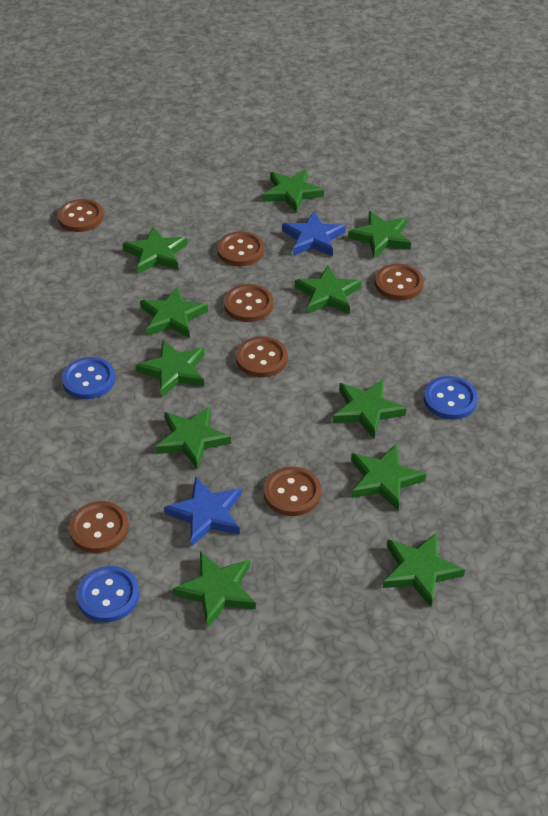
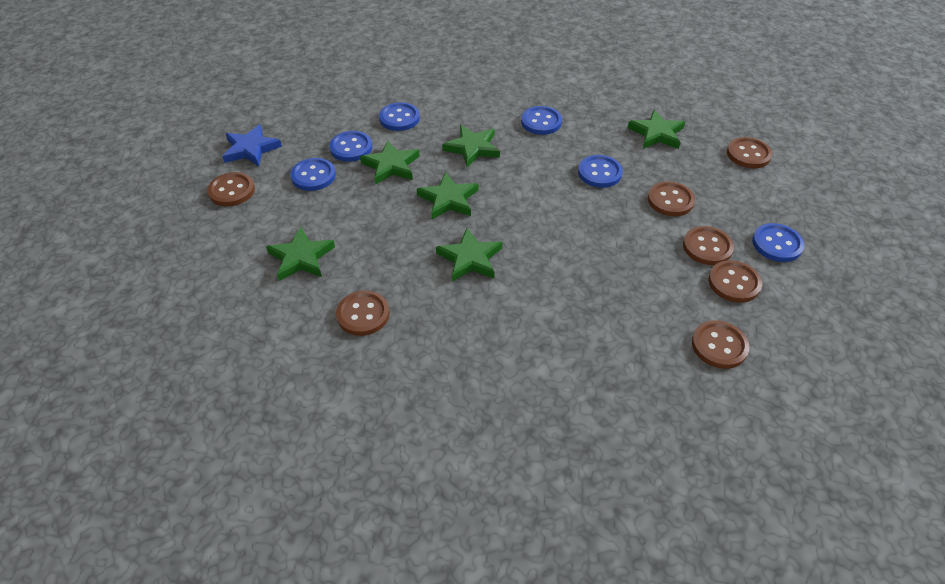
blue button: 3 -> 6
blue star: 2 -> 1
green star: 11 -> 6

